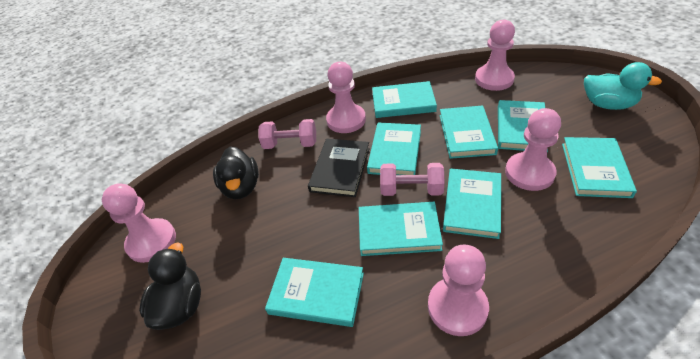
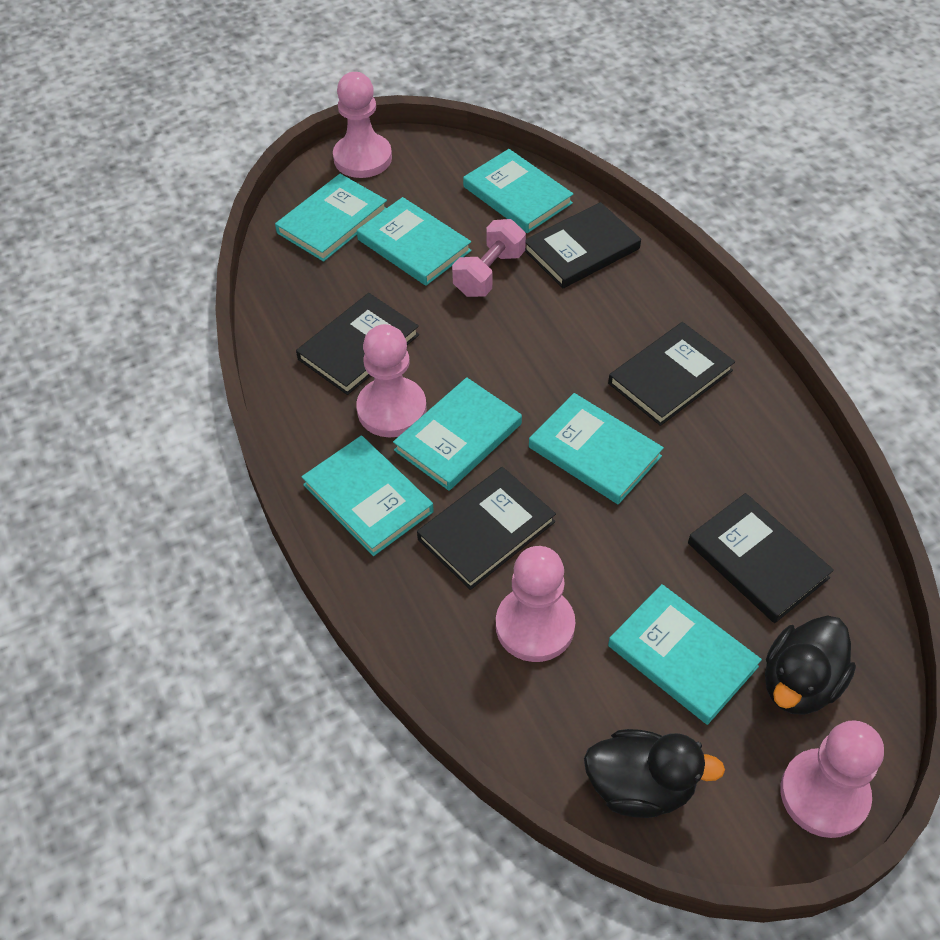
black book: 1 -> 5
pink dumbbell: 2 -> 1
pink pawn: 5 -> 4
turquoise book: 8 -> 7
turquoise duck: 1 -> 0

